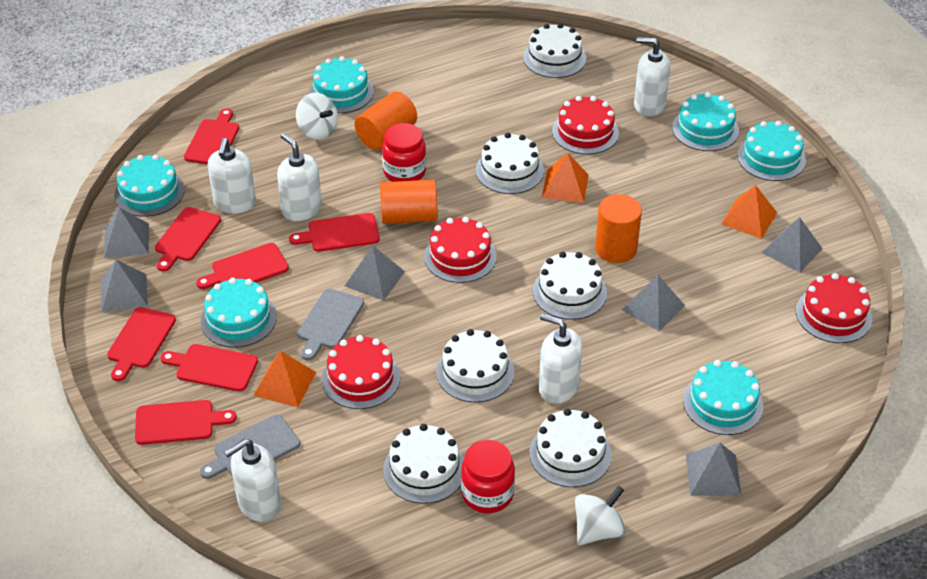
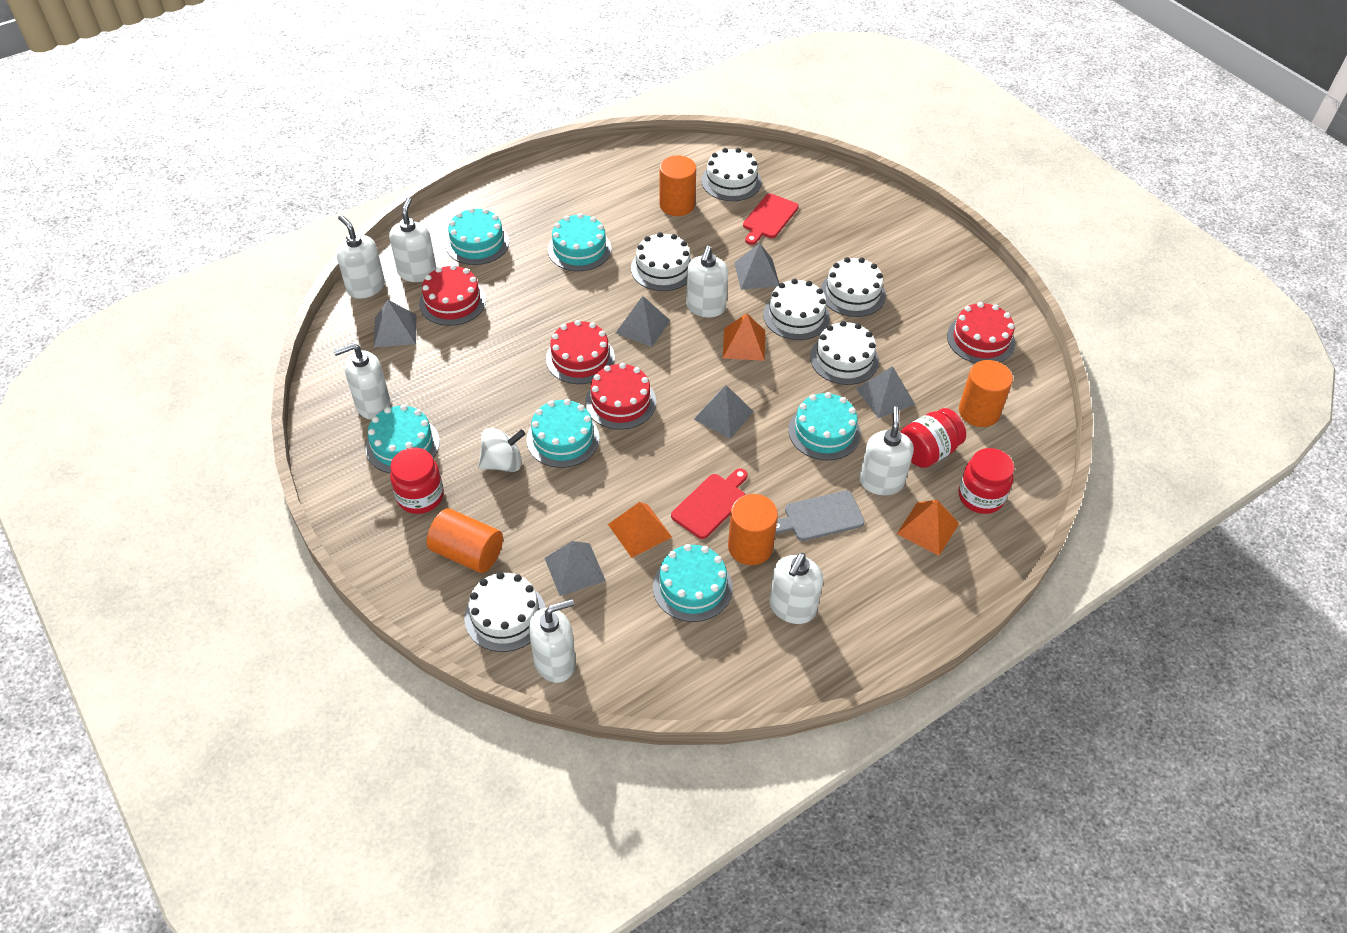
grey cutting board: 2 -> 1
orange cylinder: 3 -> 4
red cutting board: 7 -> 2
red jar: 2 -> 3
white soap dispenser: 5 -> 7
white spinning top: 2 -> 1

